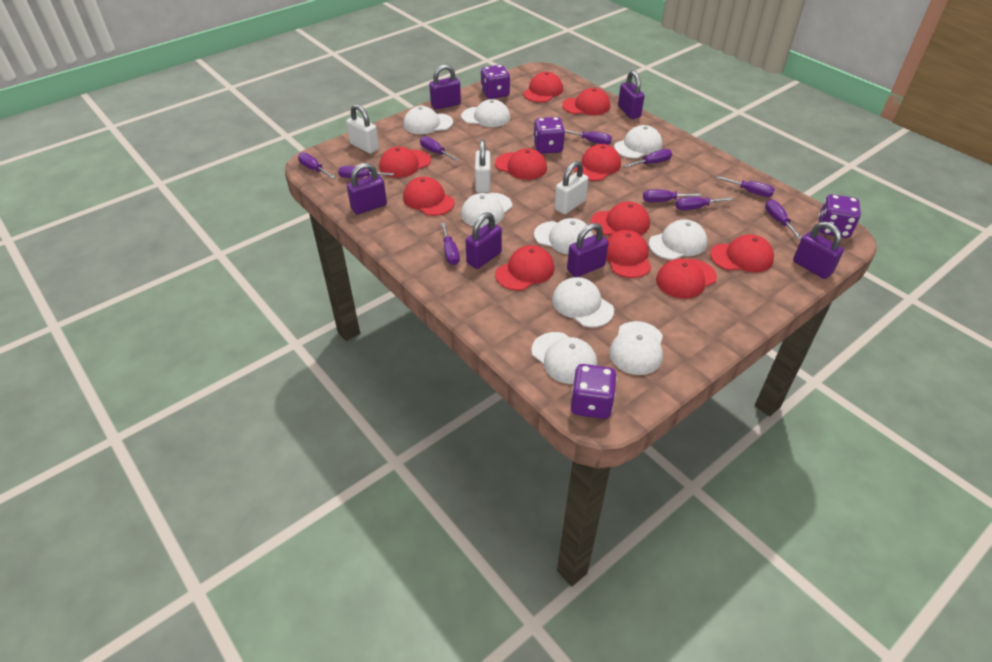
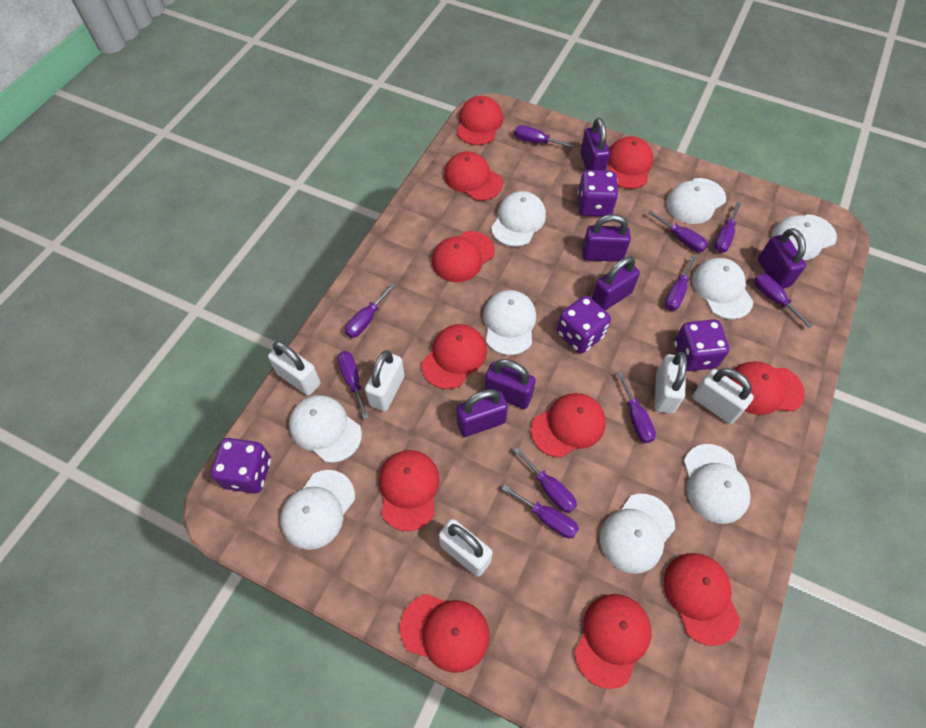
white padlock: 3 -> 5

